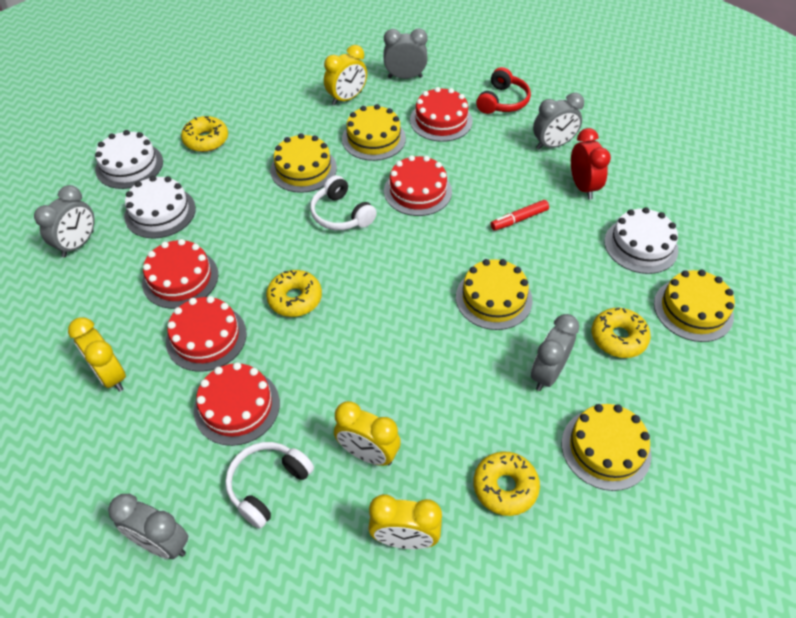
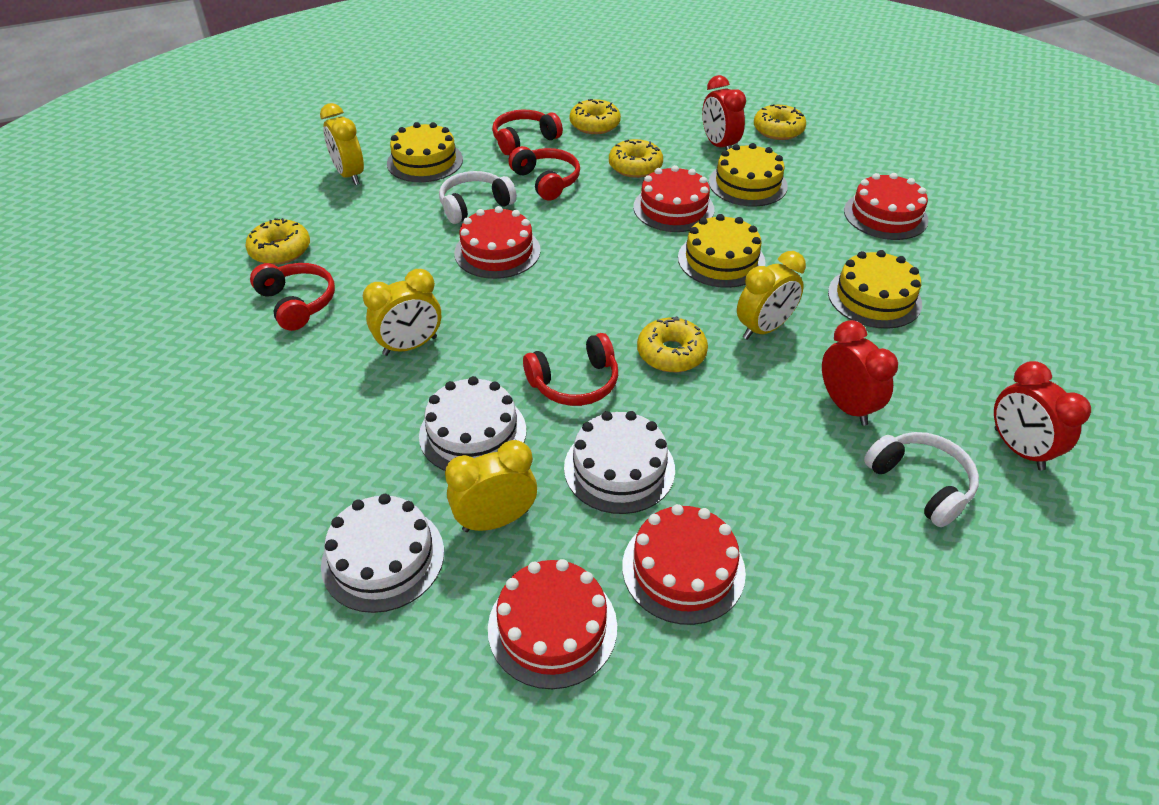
grey clock: 5 -> 0
red clock: 1 -> 3
red headphones: 1 -> 4
red marker: 1 -> 0
yellow cake: 5 -> 4
yellow donut: 4 -> 5

